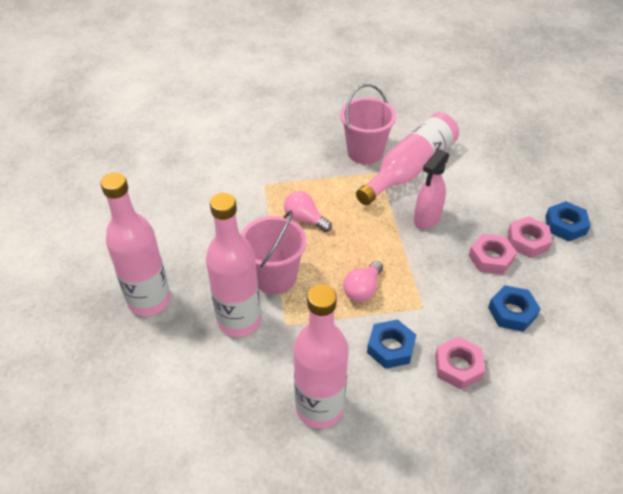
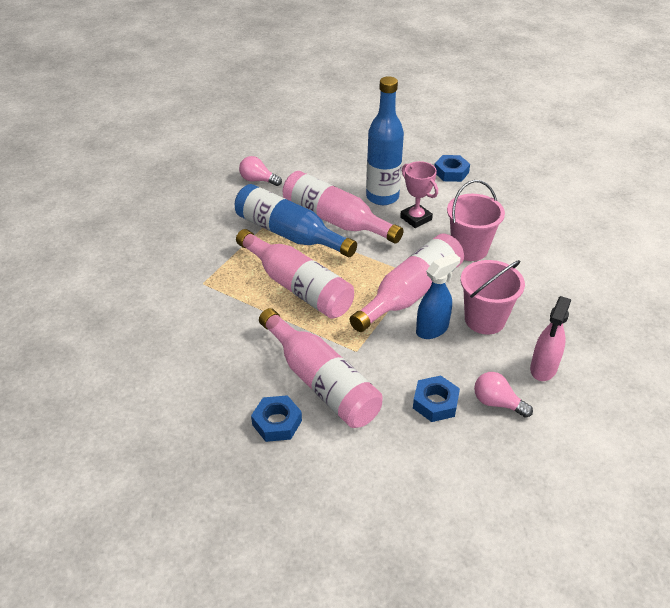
blue bottle: 0 -> 2
blue spray bottle: 0 -> 1
pink nut: 3 -> 0
pink trophy: 0 -> 1

